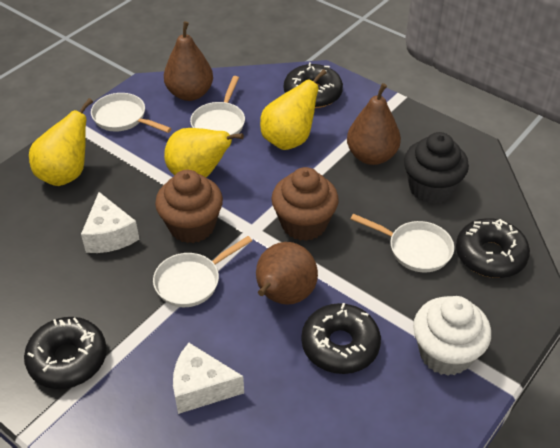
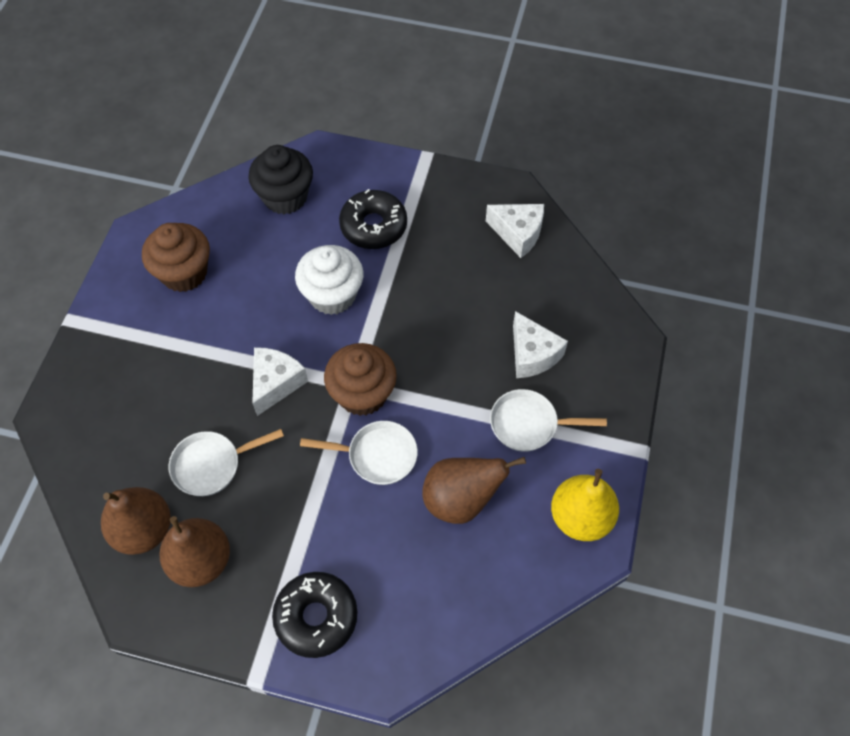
black donut: 4 -> 2
white cheese: 2 -> 3
white pan: 4 -> 3
yellow pear: 3 -> 1

